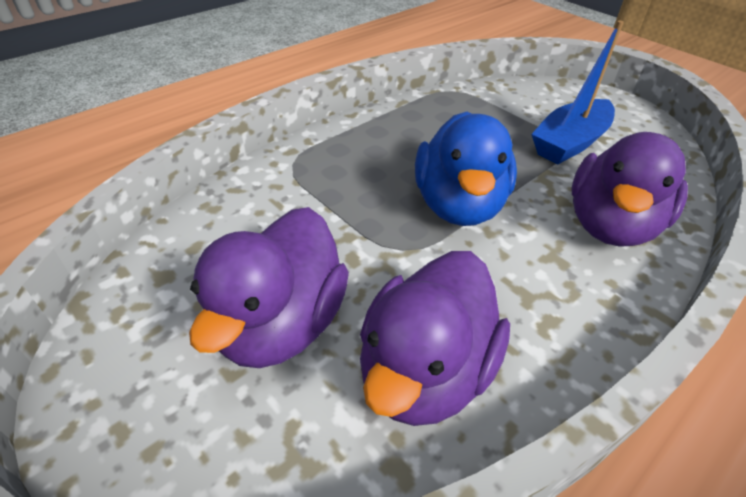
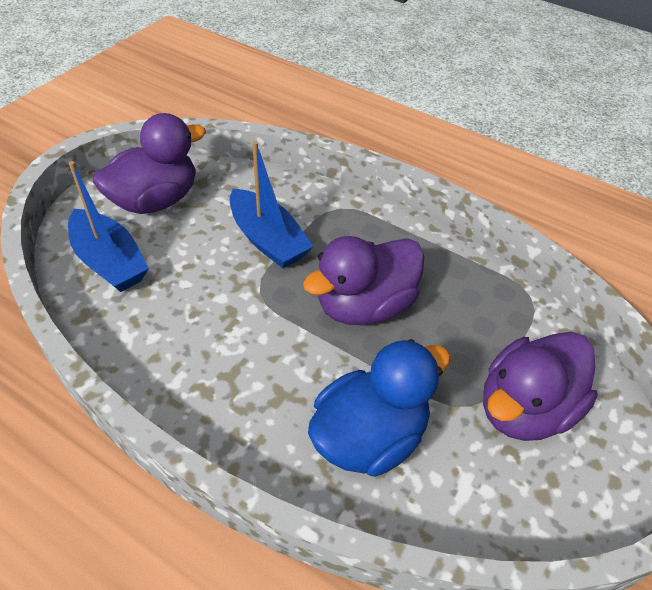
blue boat: 1 -> 2

